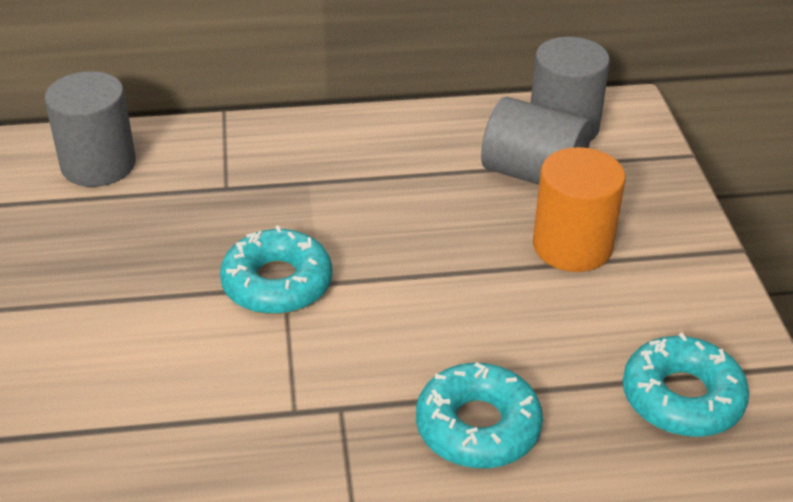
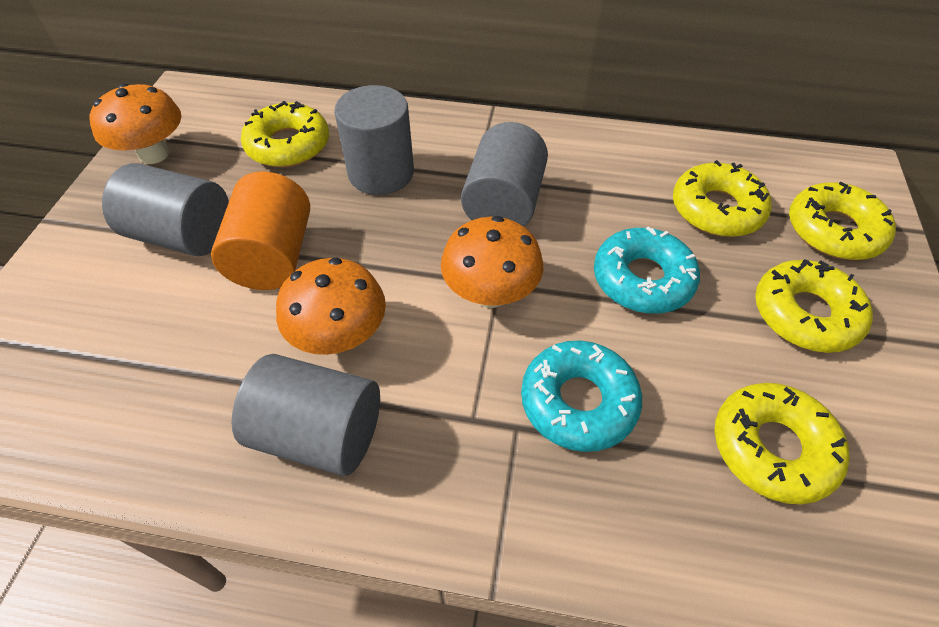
grey cylinder: 3 -> 4
orange mushroom: 0 -> 3
turquoise donut: 3 -> 2
yellow donut: 0 -> 5

